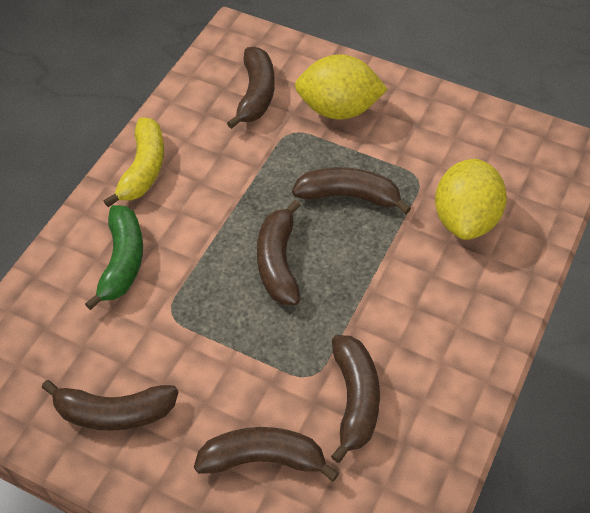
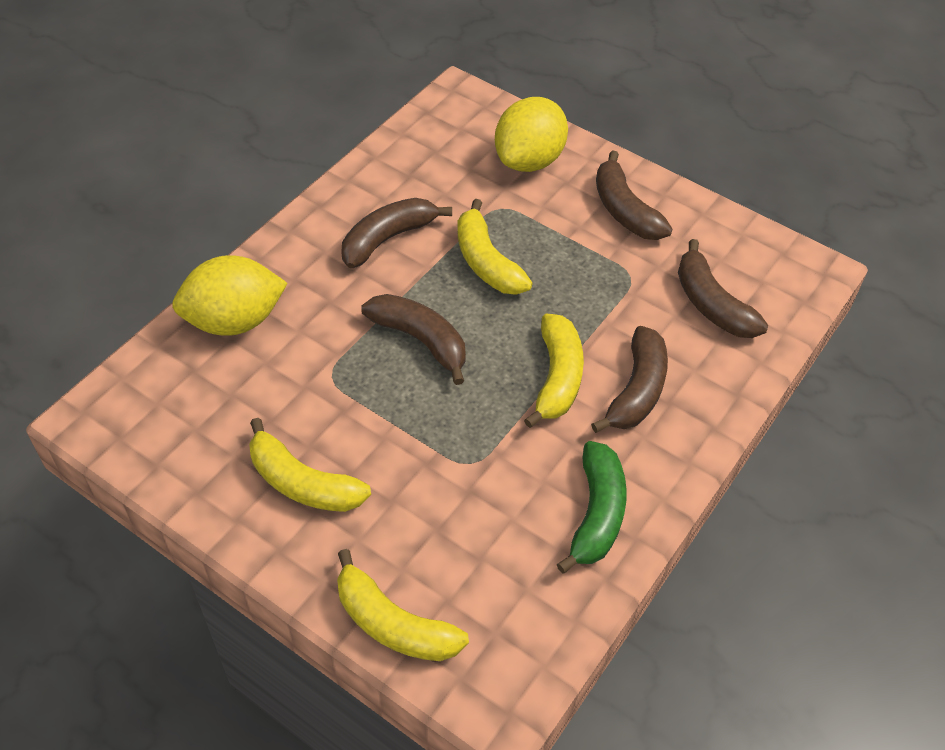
brown banana: 6 -> 5
yellow banana: 1 -> 4

